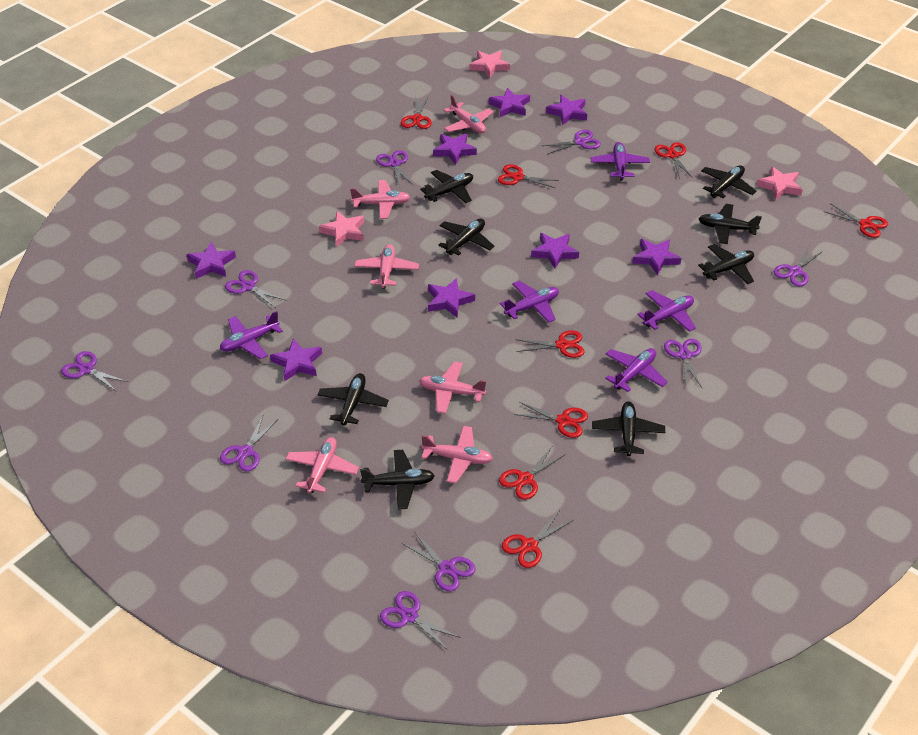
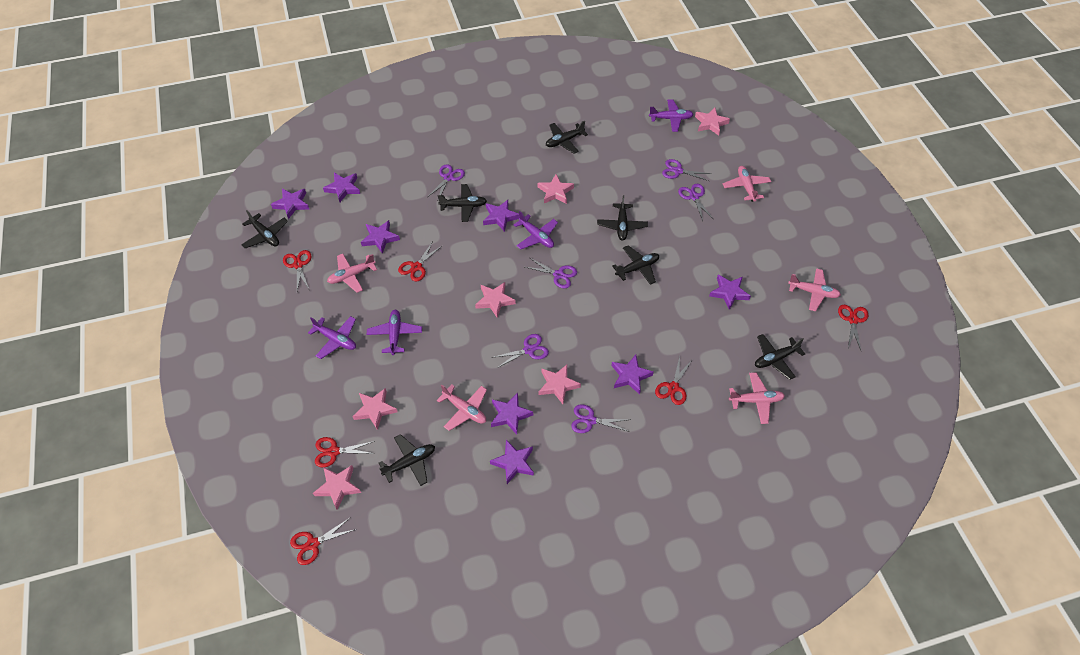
black plane: 8 -> 7
pink plane: 6 -> 5
pink star: 3 -> 6
purple plane: 5 -> 4
purple scissors: 9 -> 6
red scissors: 8 -> 6

